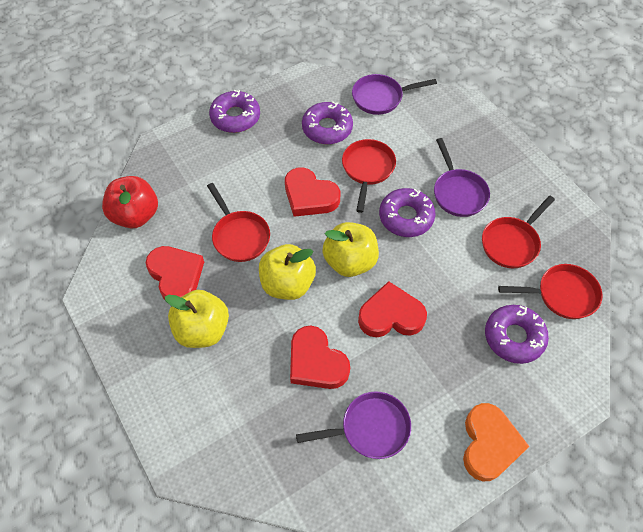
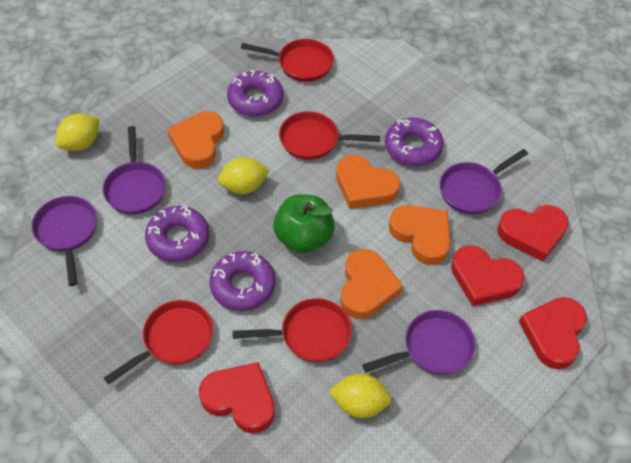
green apple: 0 -> 1
orange heart: 1 -> 4
purple pan: 3 -> 4
red apple: 1 -> 0
yellow apple: 3 -> 0
yellow lemon: 0 -> 3

